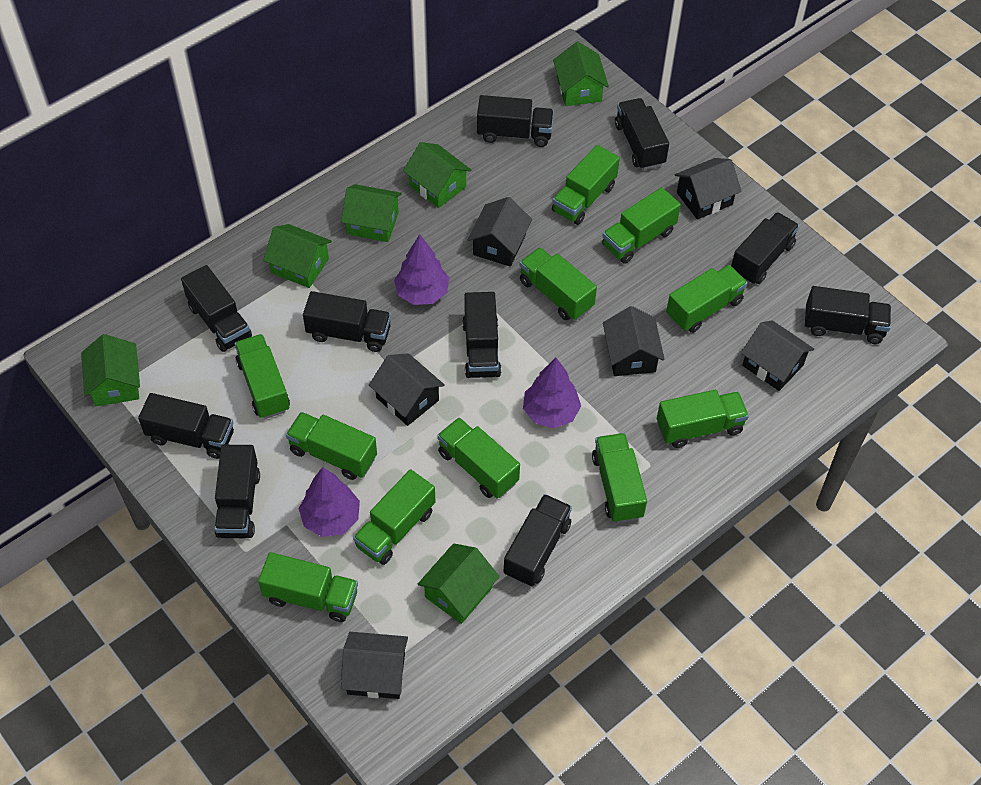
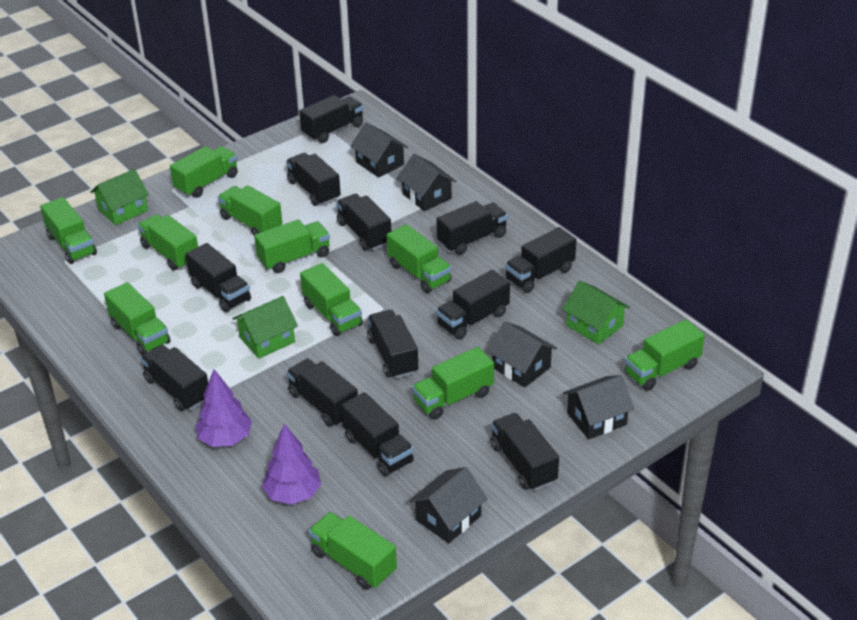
black house: 6 -> 5
black truck: 10 -> 12
green house: 6 -> 3
purple tree: 3 -> 2

